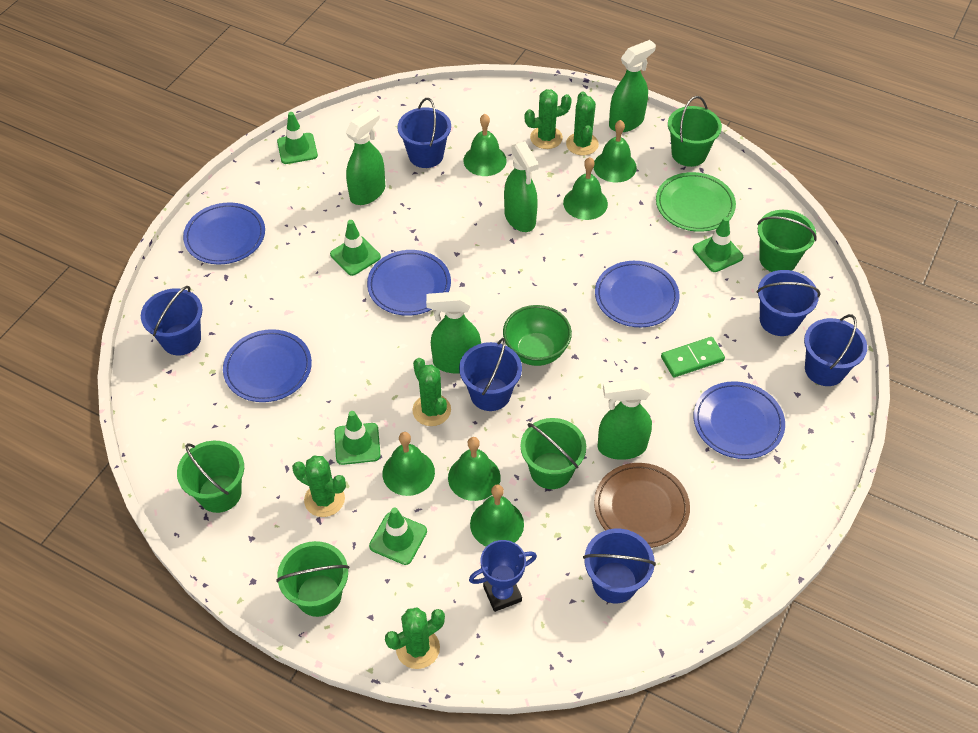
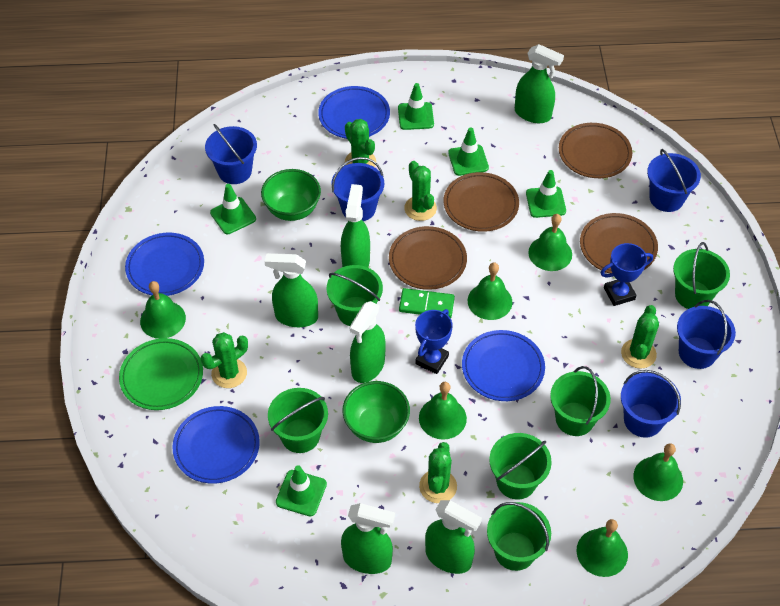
blue bucket: 6 -> 5
blue plate: 5 -> 4
blue trophy: 1 -> 2
brown plate: 1 -> 4
green bowl: 1 -> 2
green bucket: 5 -> 6
green spray bottle: 5 -> 6

